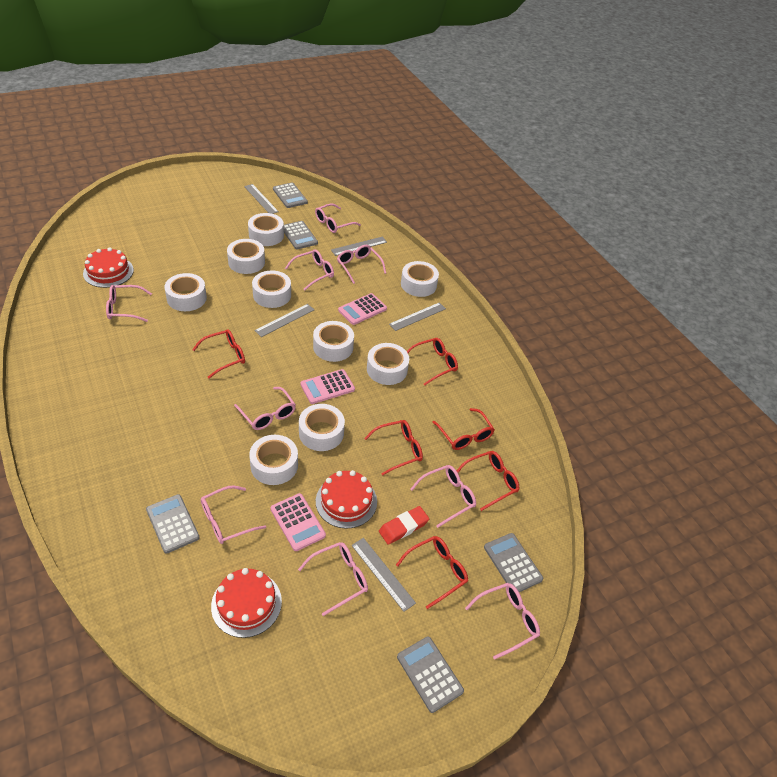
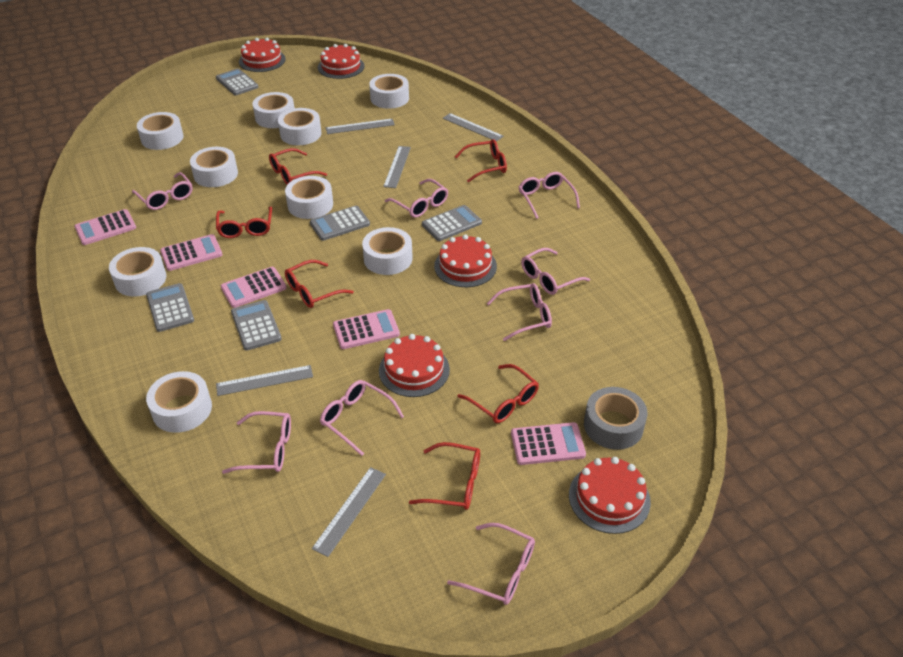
grey tape: 0 -> 1
pink calculator: 3 -> 5
pink glasses: 9 -> 8
red cake: 3 -> 5
red eraser: 1 -> 0

